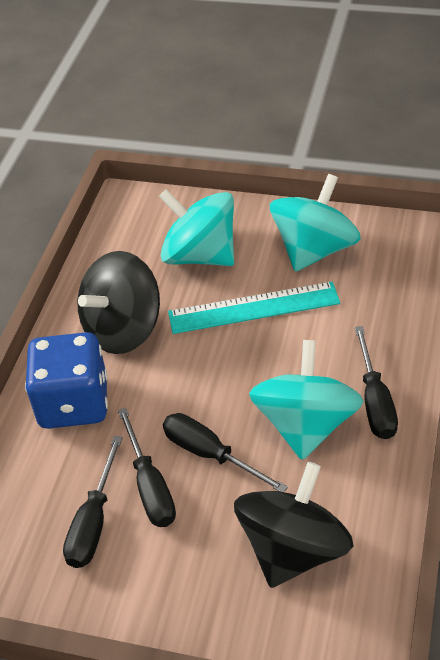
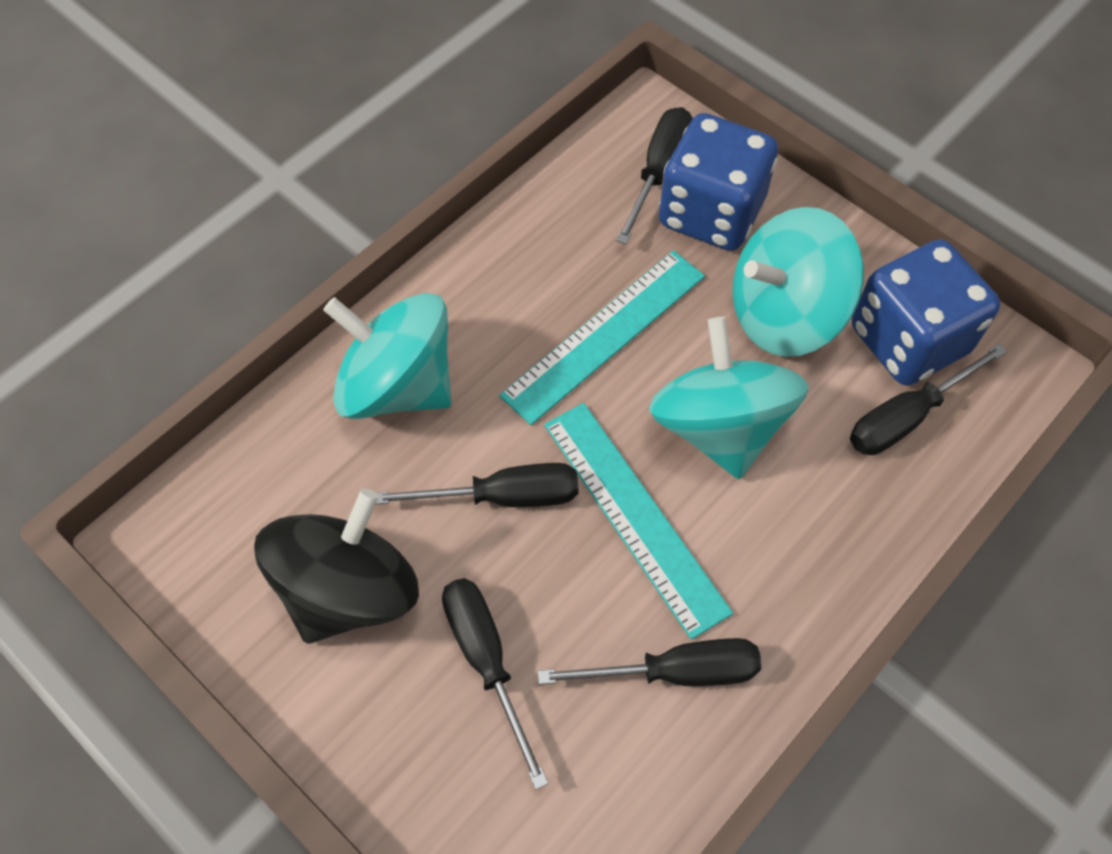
black screwdriver: 4 -> 5
black spinning top: 2 -> 1
blue dice: 1 -> 2
turquoise ruler: 1 -> 2

